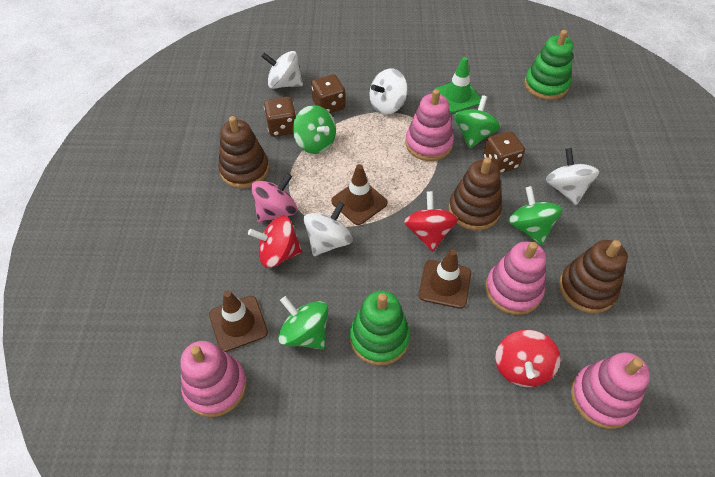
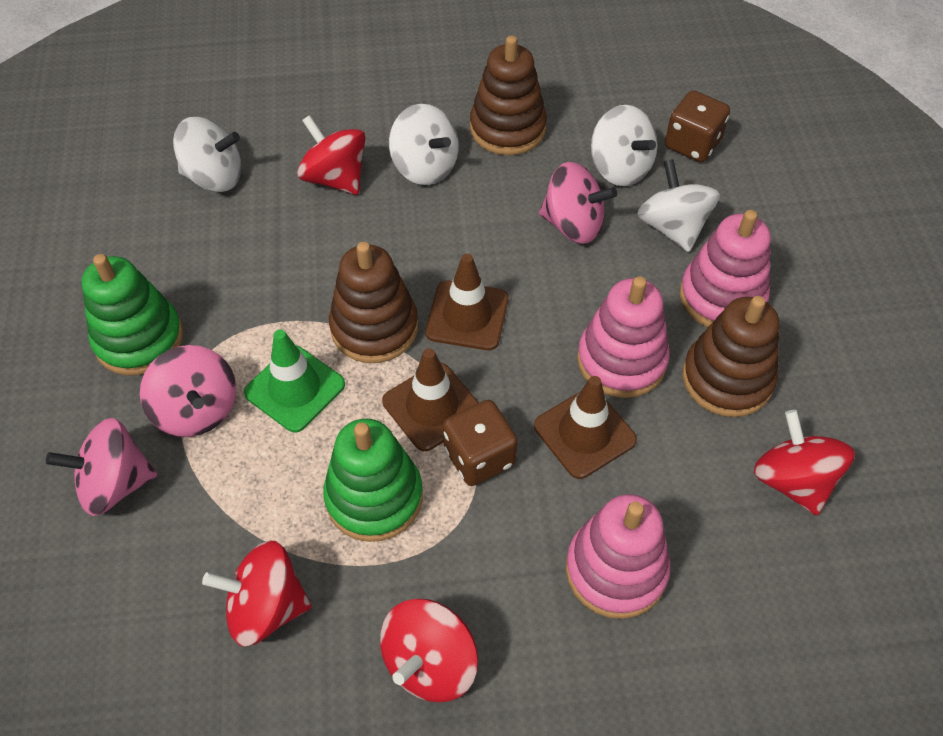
brown dice: 3 -> 2
green spinning top: 4 -> 0
pink spinning top: 1 -> 3
pink stacking toy: 4 -> 3
red spinning top: 3 -> 4

